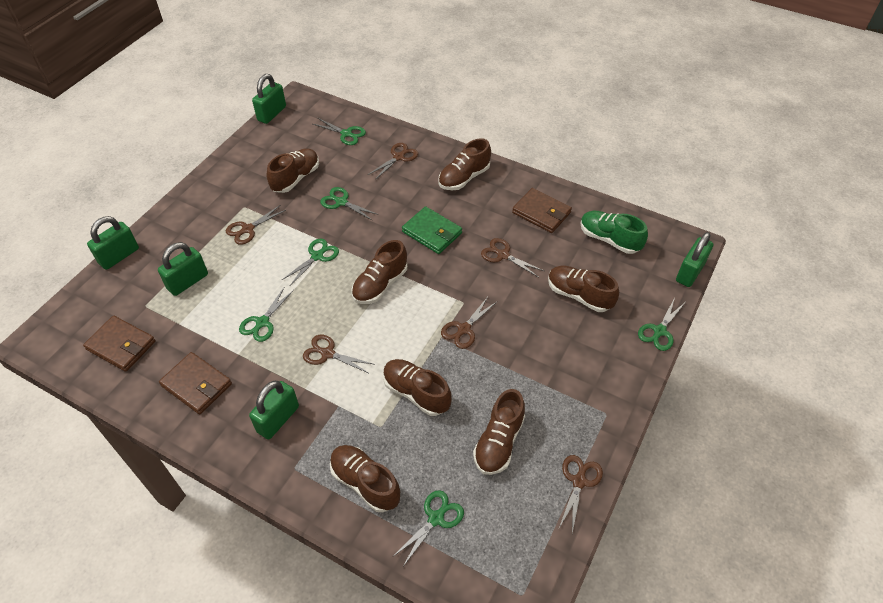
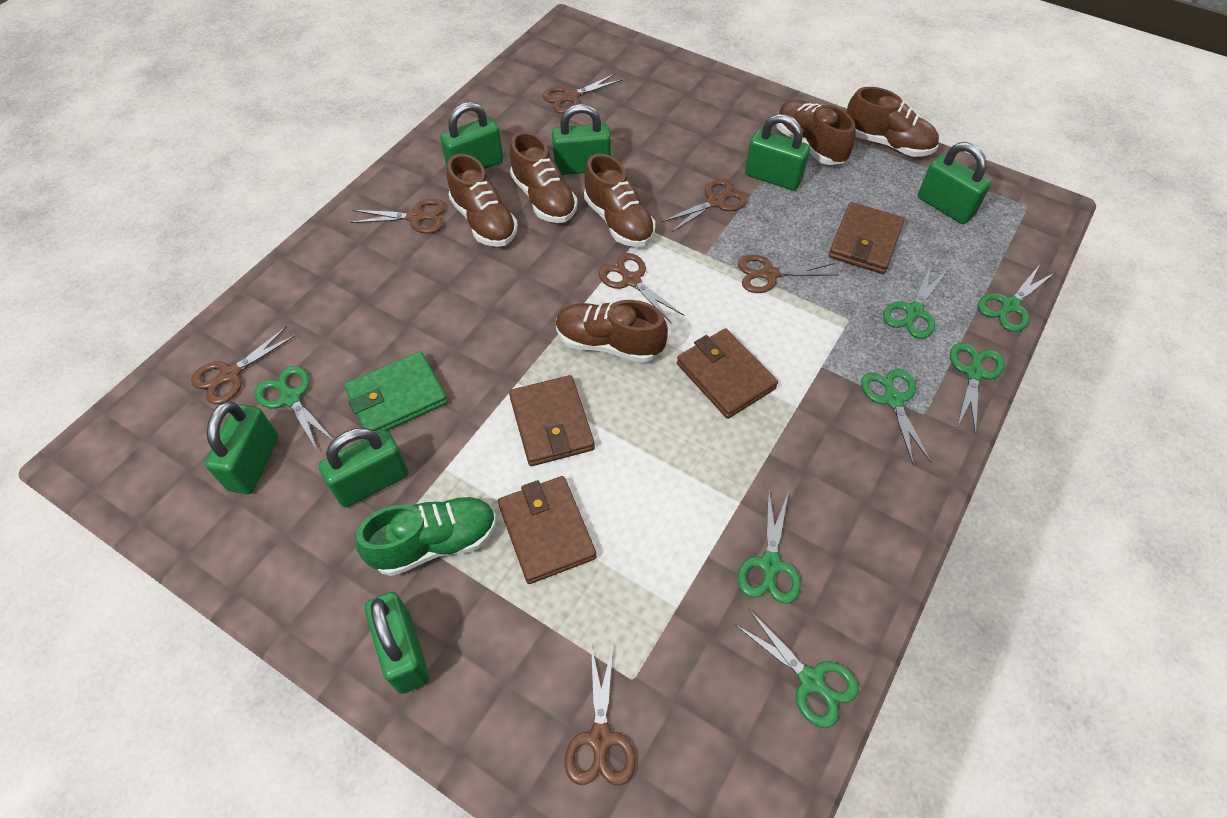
brown scissors: 6 -> 7
brown shoe: 7 -> 6
brown wallet: 3 -> 4
green padlock: 5 -> 7
green scissors: 6 -> 7

